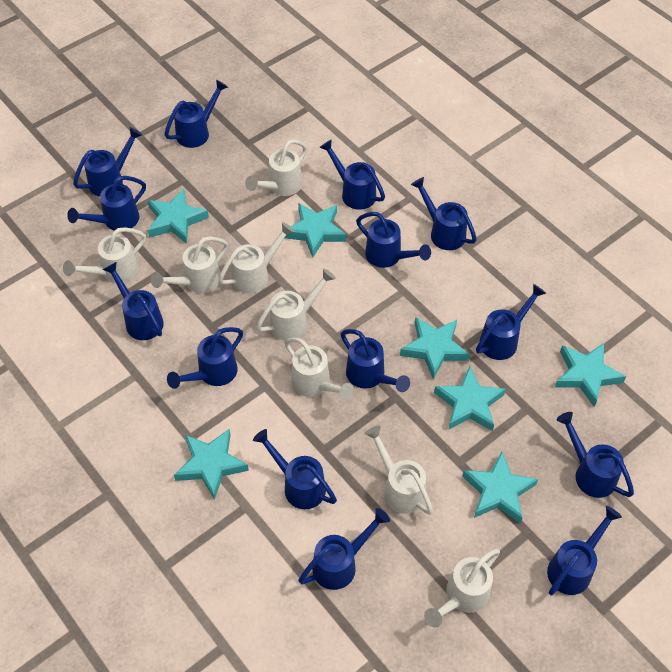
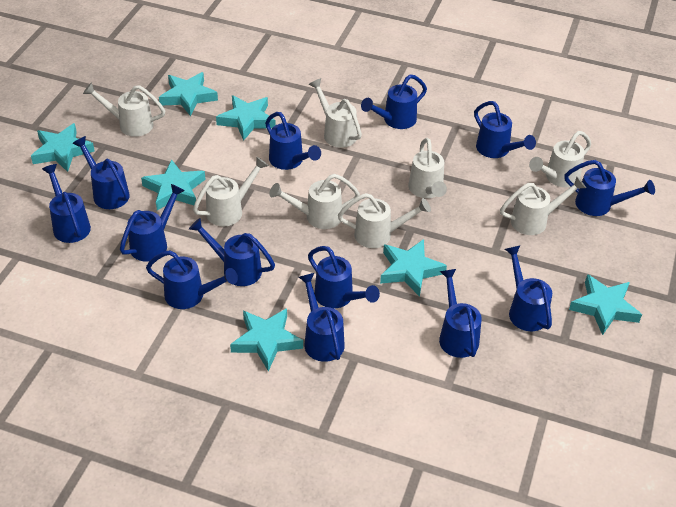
blue watering can: 14 -> 13

